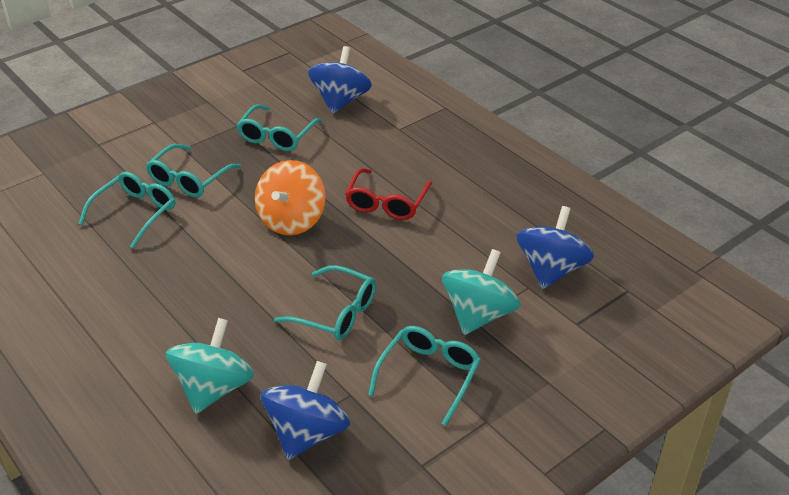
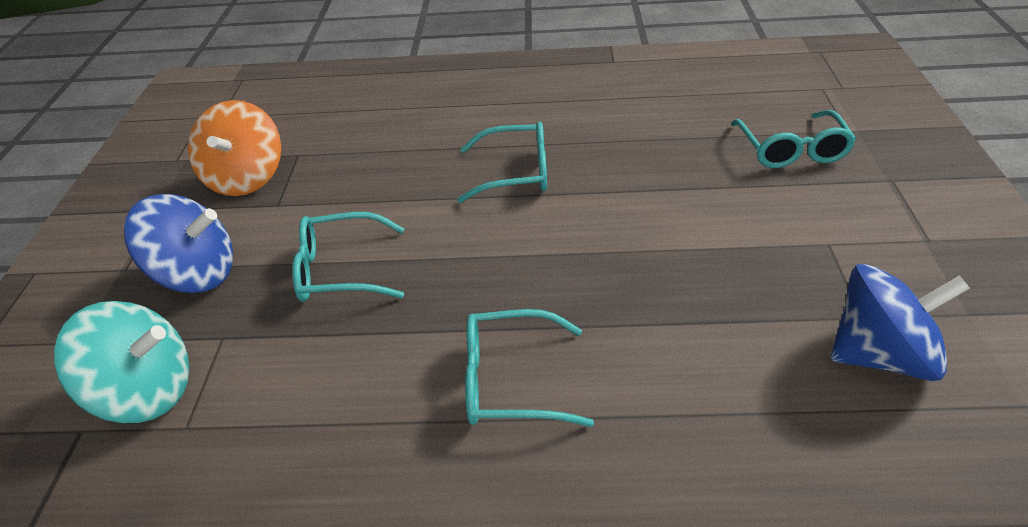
blue spinning top: 3 -> 2
red glasses: 1 -> 0
turquoise glasses: 5 -> 4
turquoise spinning top: 2 -> 1

